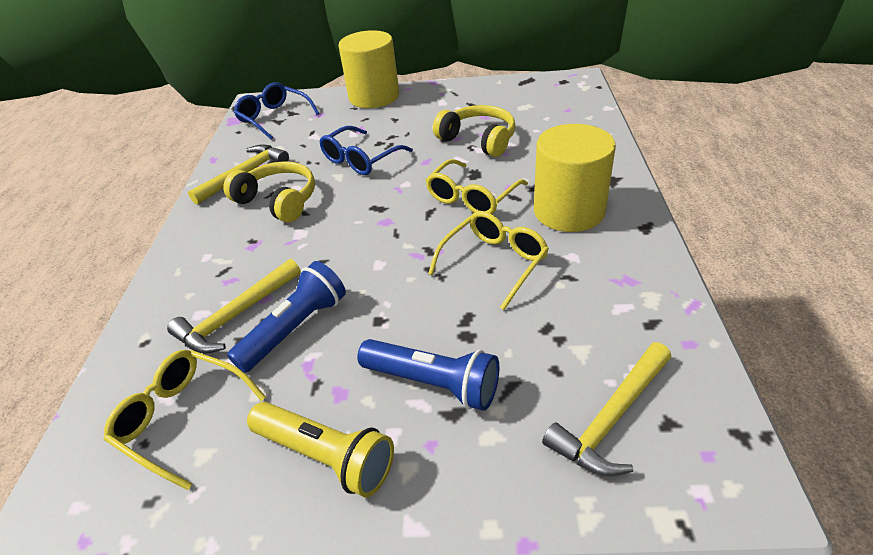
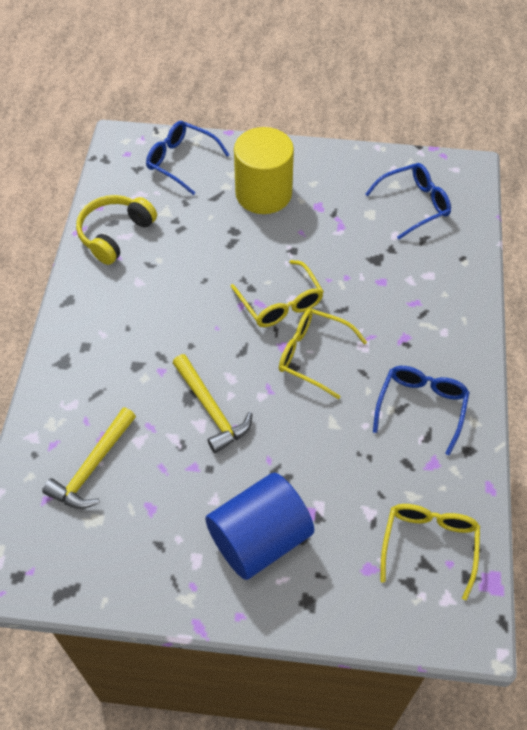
blue cylinder: 0 -> 1
blue flashlight: 2 -> 0
blue glasses: 2 -> 3
yellow cylinder: 2 -> 1
yellow flashlight: 1 -> 0
yellow hammer: 3 -> 2
yellow headphones: 2 -> 1

